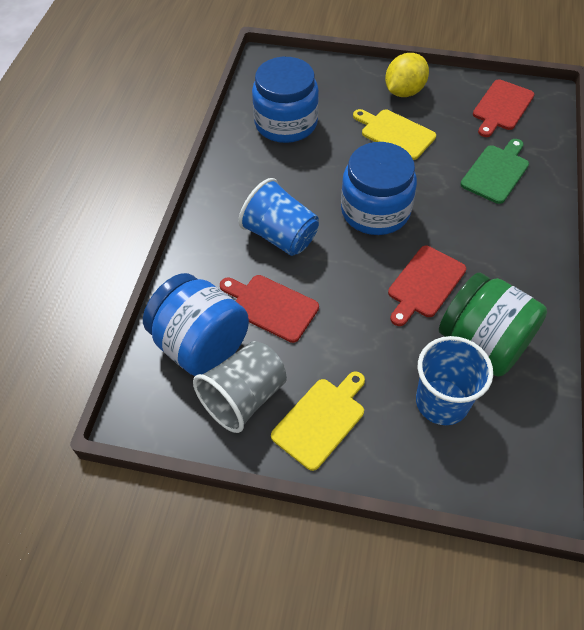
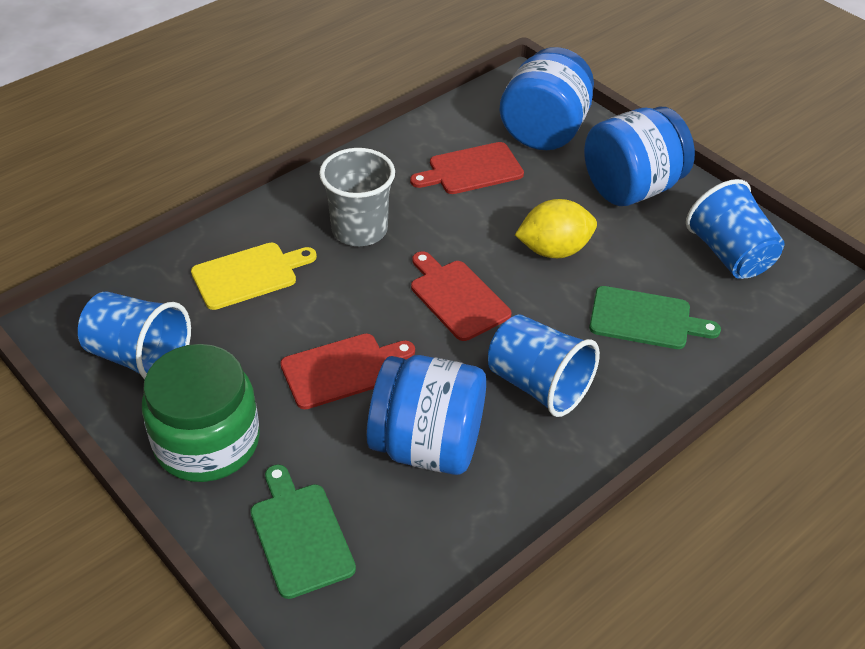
blue cup: 2 -> 3
green cutting board: 1 -> 2
yellow cutting board: 2 -> 1

